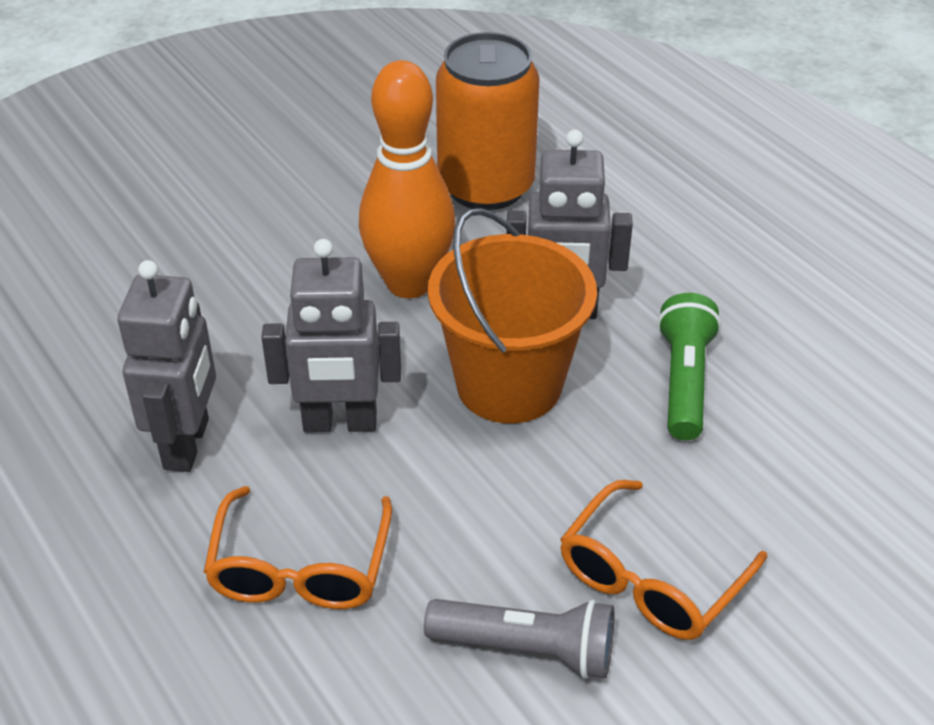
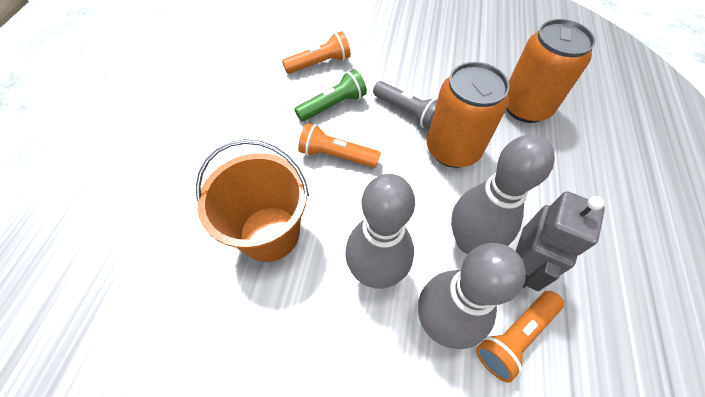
grey bowling pin: 0 -> 3
grey robot: 3 -> 1
orange bowling pin: 1 -> 0
orange can: 1 -> 2
orange flashlight: 0 -> 3
orange glasses: 2 -> 0

